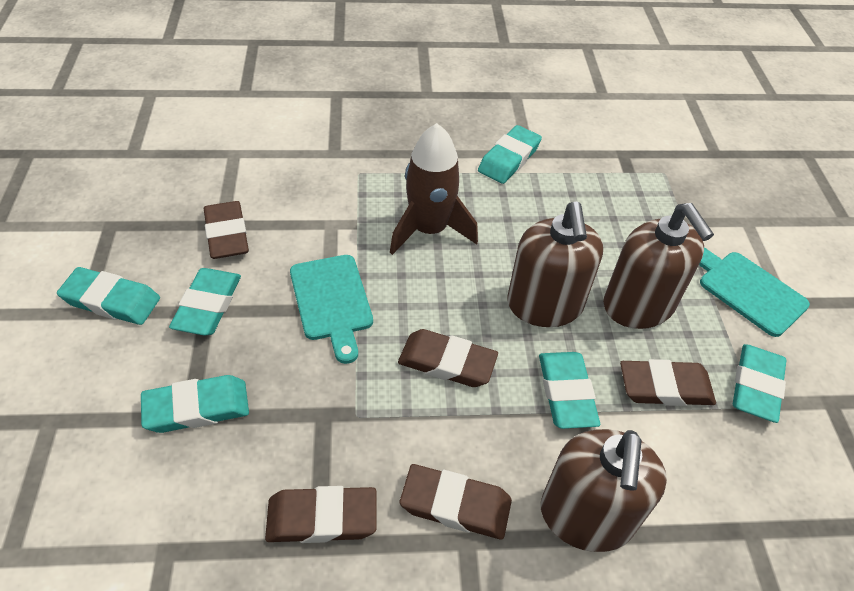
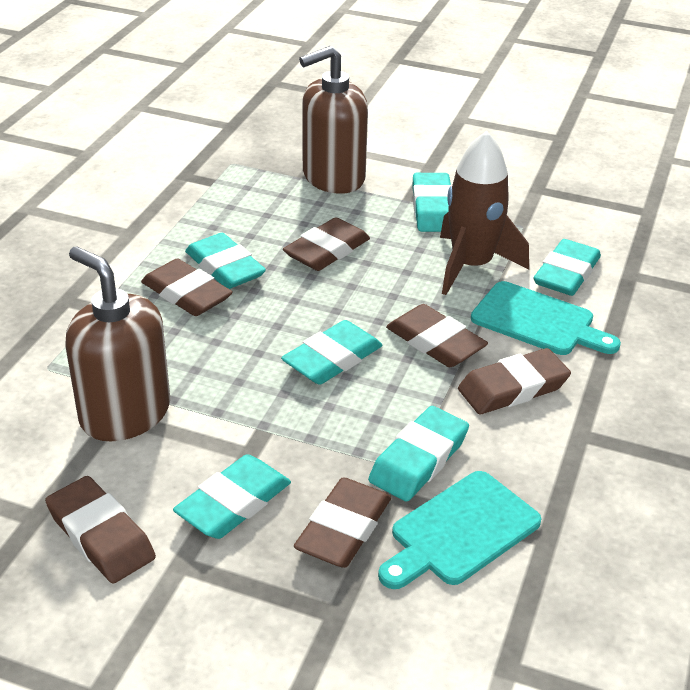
brown eraser: 5 -> 6
brown soap dispenser: 3 -> 2

